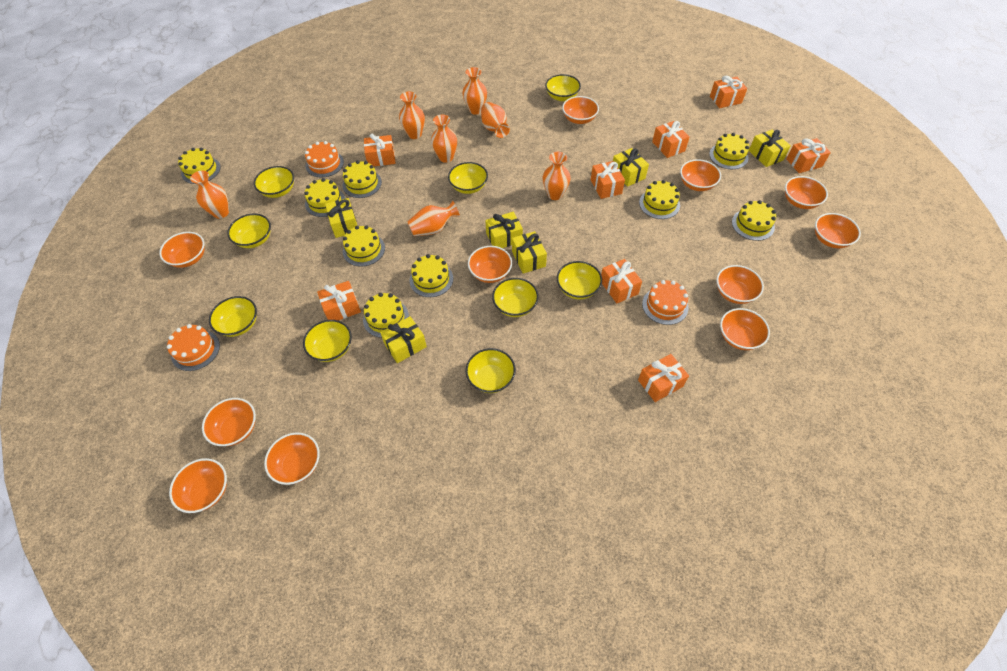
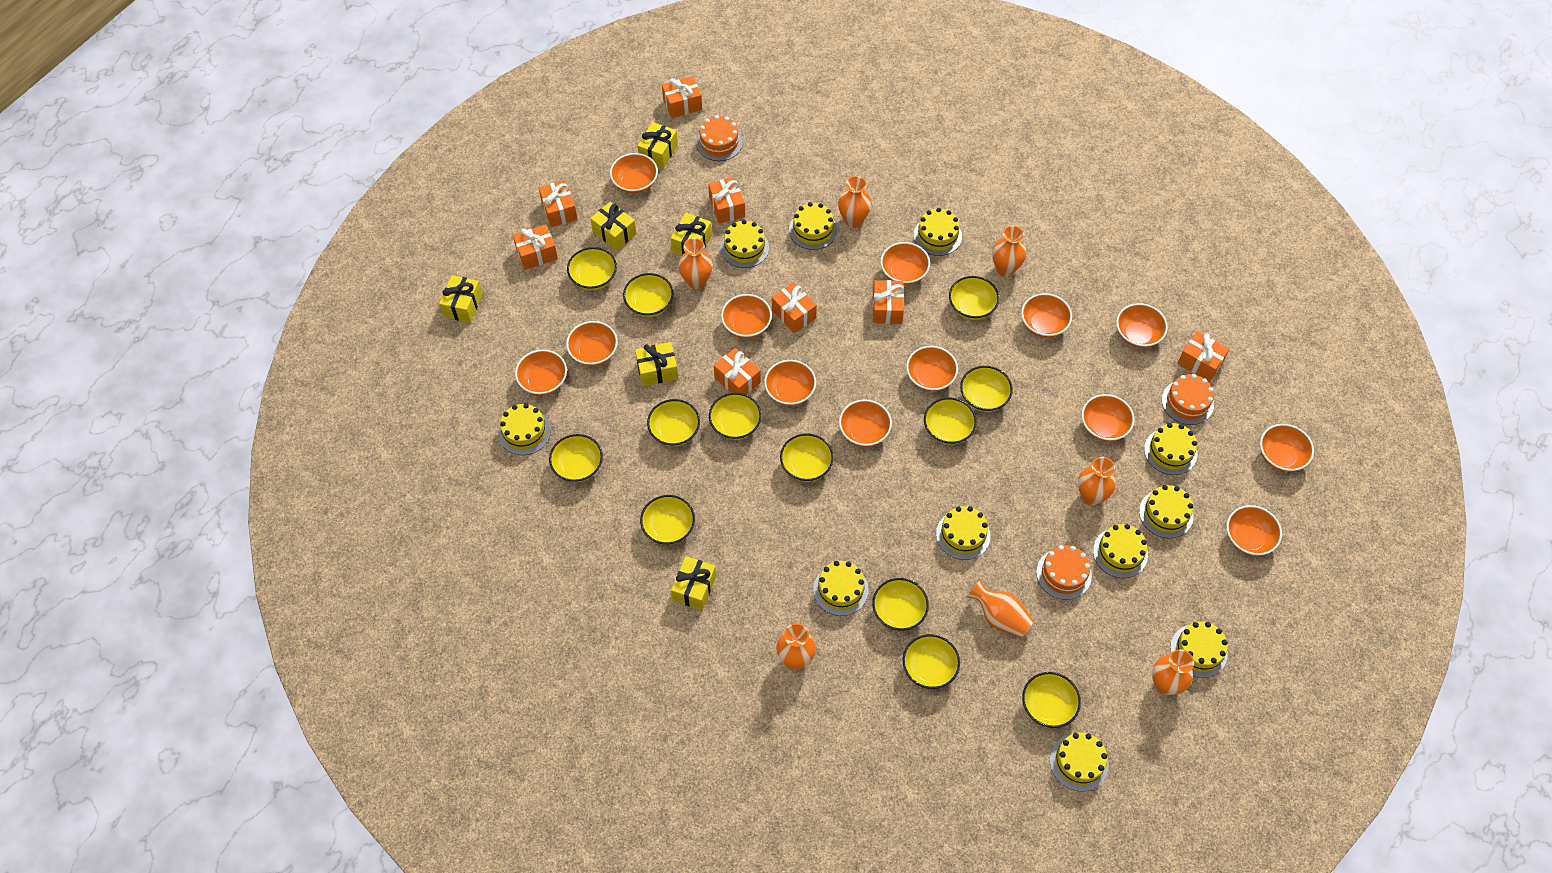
orange bowl: 11 -> 13
yellow bowl: 9 -> 13
yellow cake: 9 -> 11

